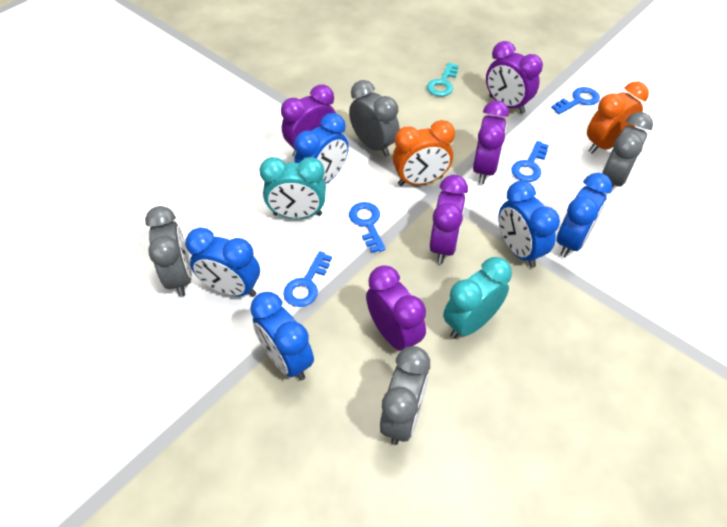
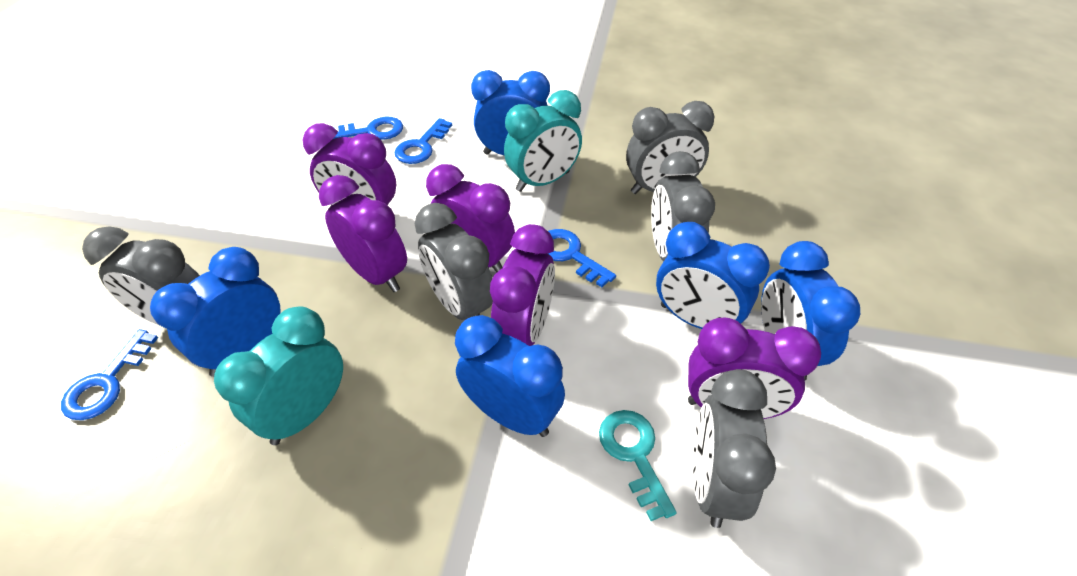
grey clock: 4 -> 5
orange clock: 2 -> 0

